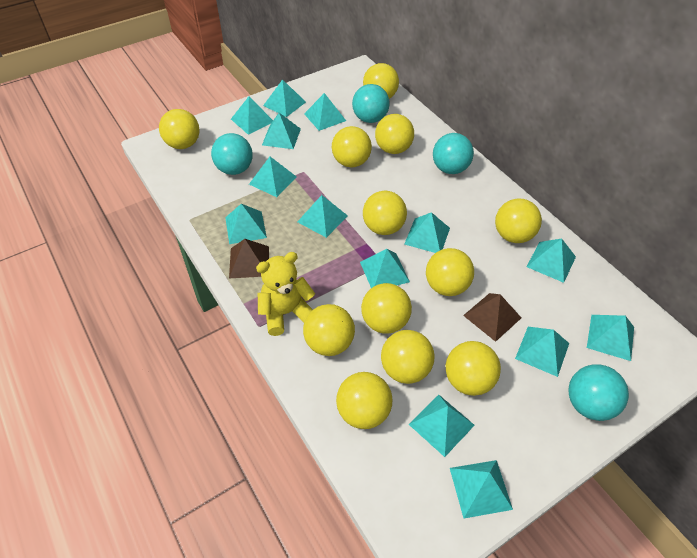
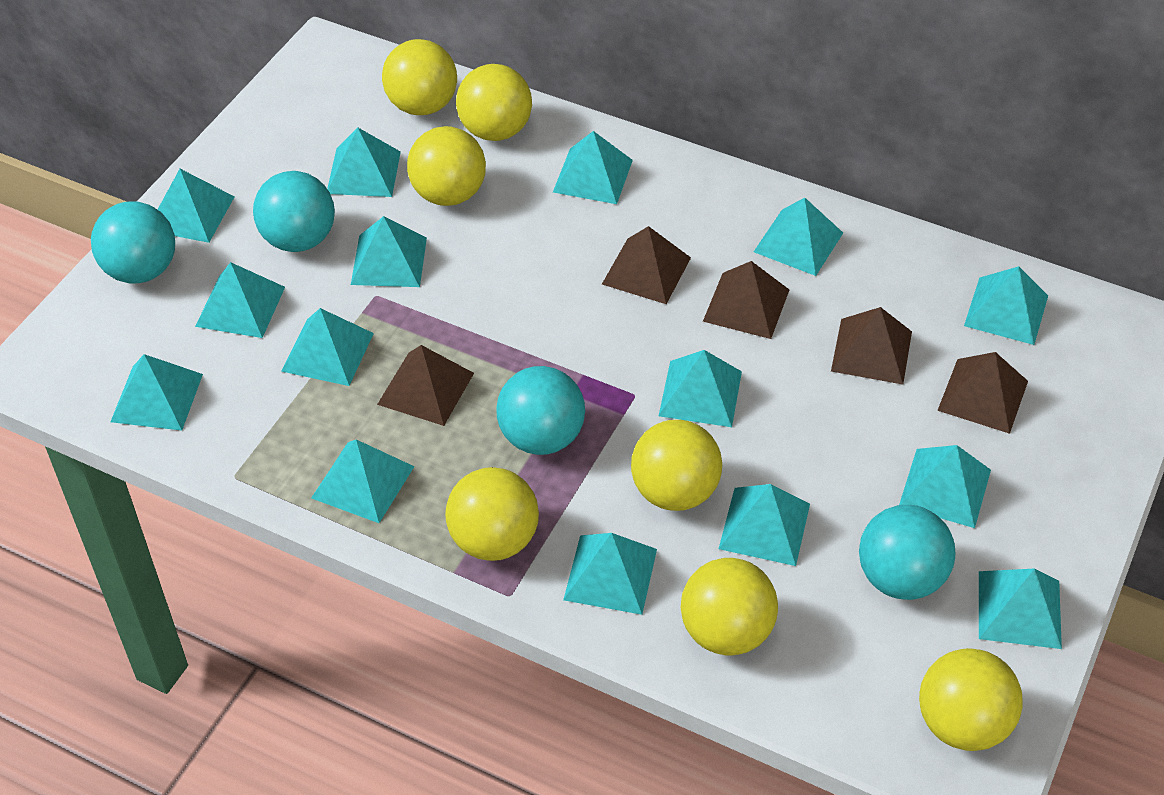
brown pyramid: 2 -> 5
turquoise pyramid: 14 -> 15
yellow ball: 12 -> 7
yellow teddy bear: 1 -> 0

